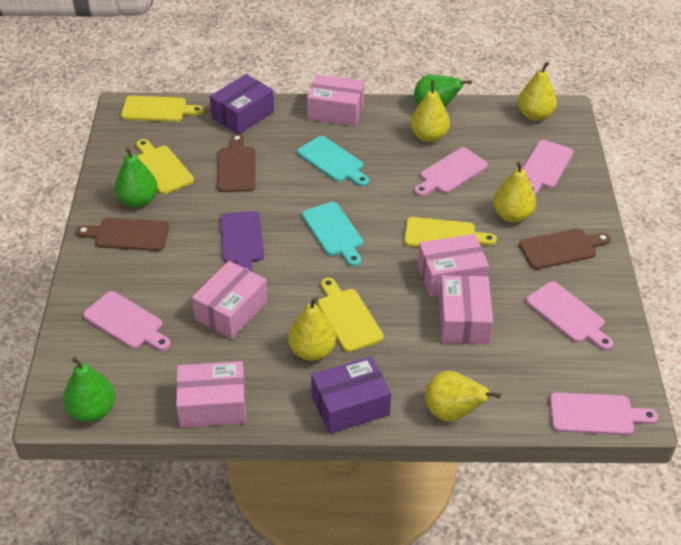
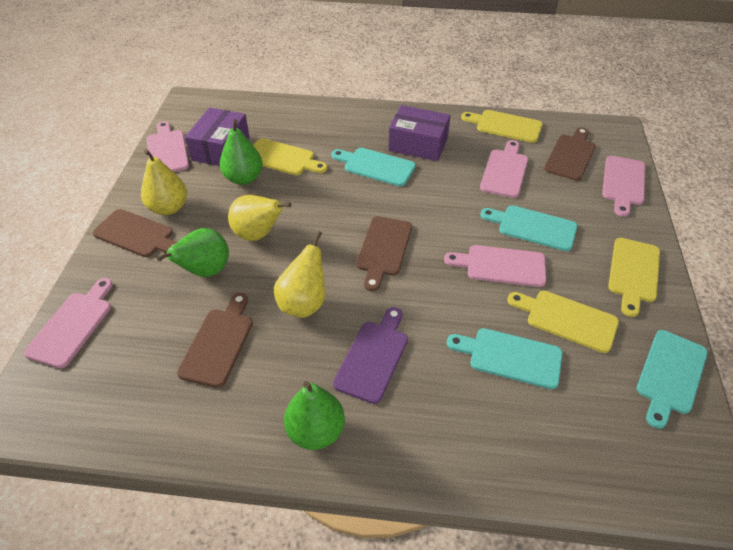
brown cutting board: 3 -> 4
pink box: 5 -> 0
turquoise cutting board: 2 -> 4
yellow pear: 5 -> 3

